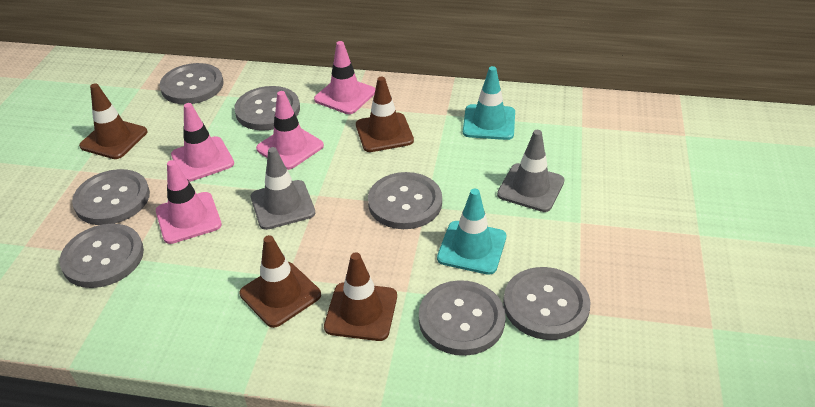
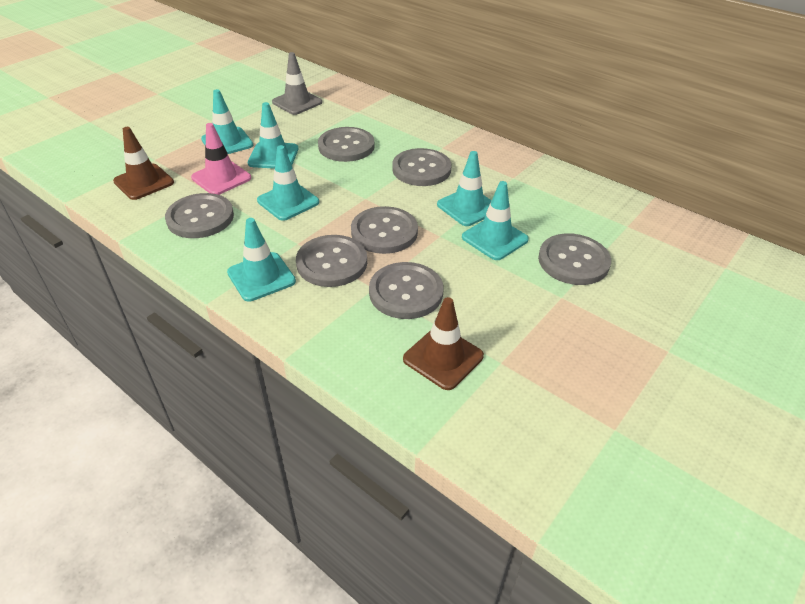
brown traffic cone: 4 -> 2
grey traffic cone: 2 -> 1
pink traffic cone: 4 -> 1
turquoise traffic cone: 2 -> 6

